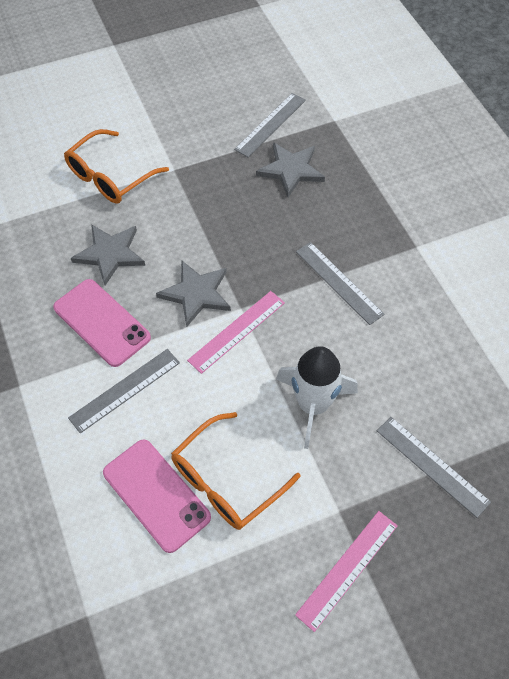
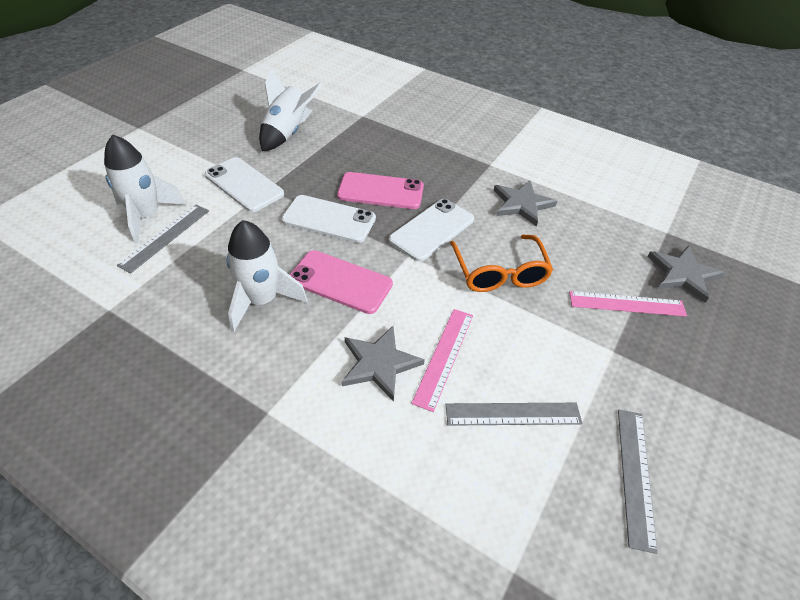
grey ruler: 4 -> 3
orange glasses: 2 -> 1
white phone: 0 -> 3
white rocket: 1 -> 3

